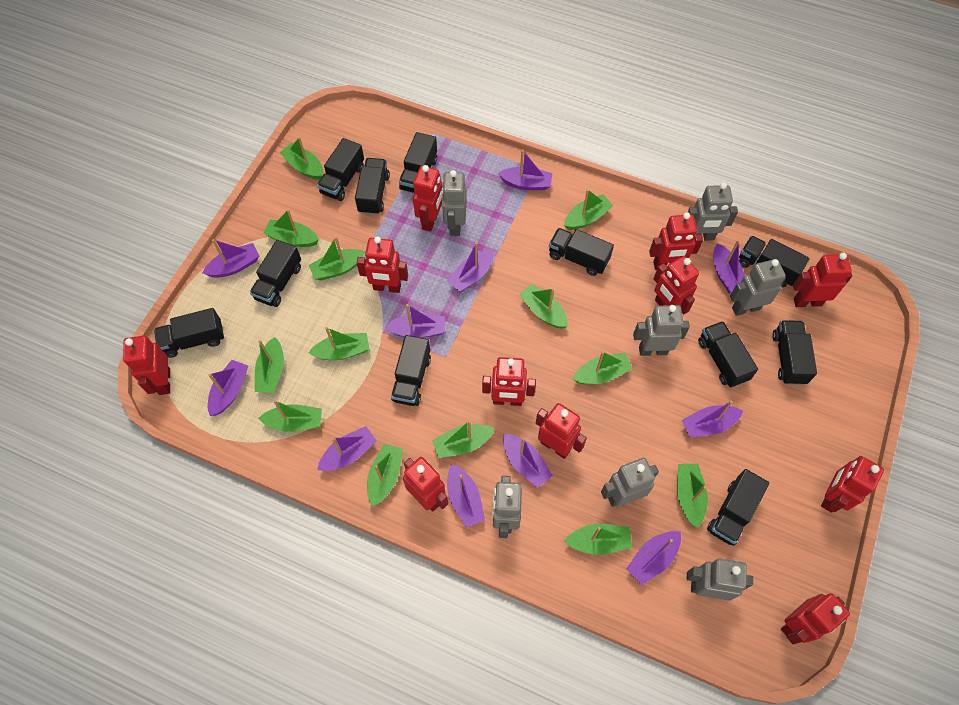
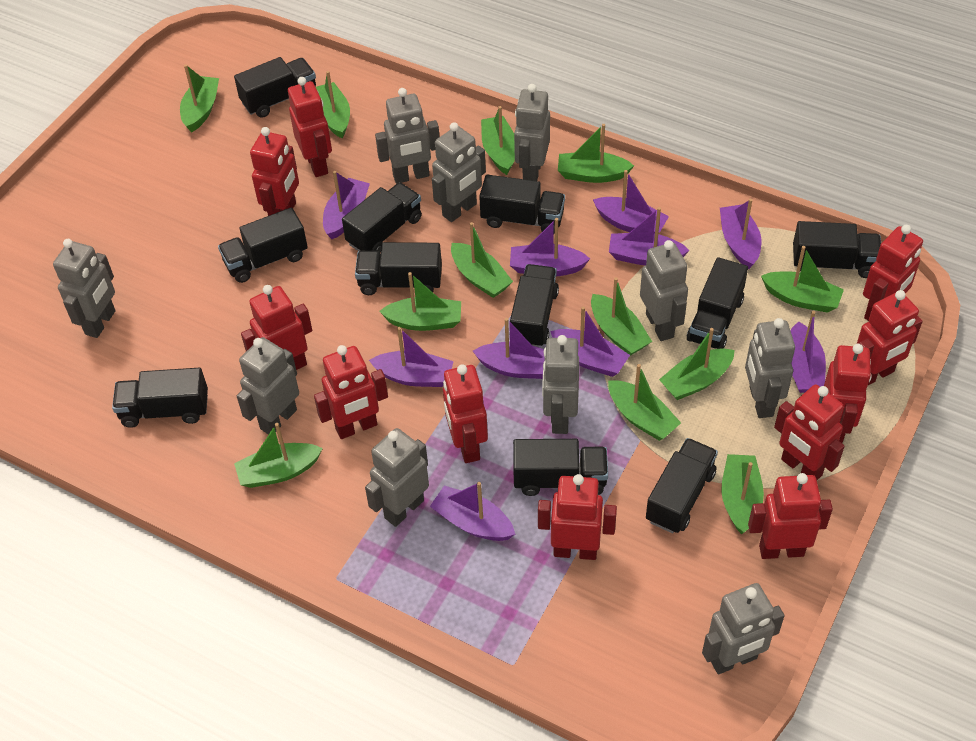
green boat: 13 -> 12
grey robot: 7 -> 10
purple boat: 11 -> 10

